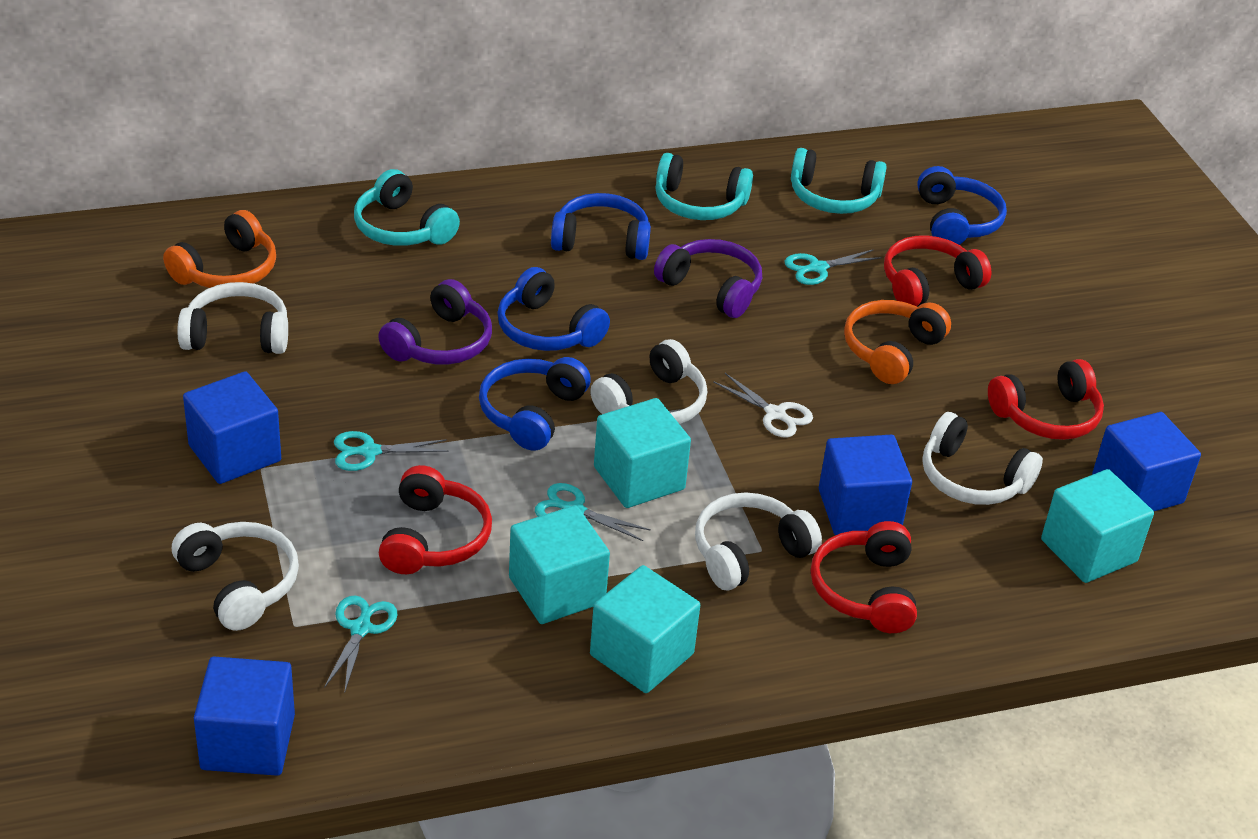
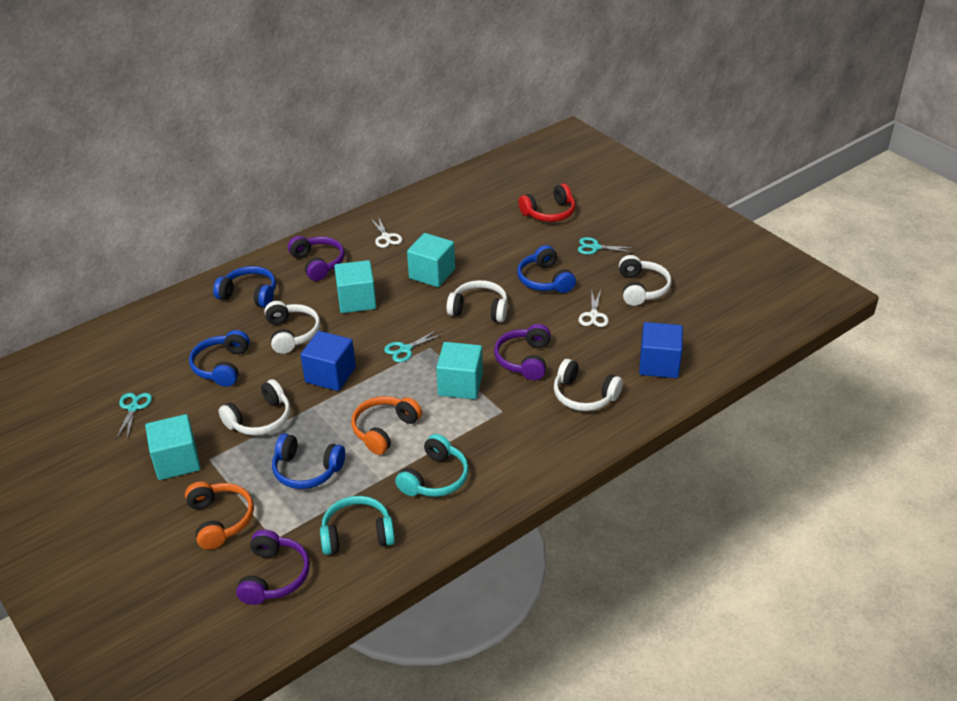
blue cube: 4 -> 2
purple headphones: 2 -> 3
red headphones: 4 -> 1
turquoise headphones: 3 -> 2
turquoise scissors: 4 -> 3
white scissors: 1 -> 2

